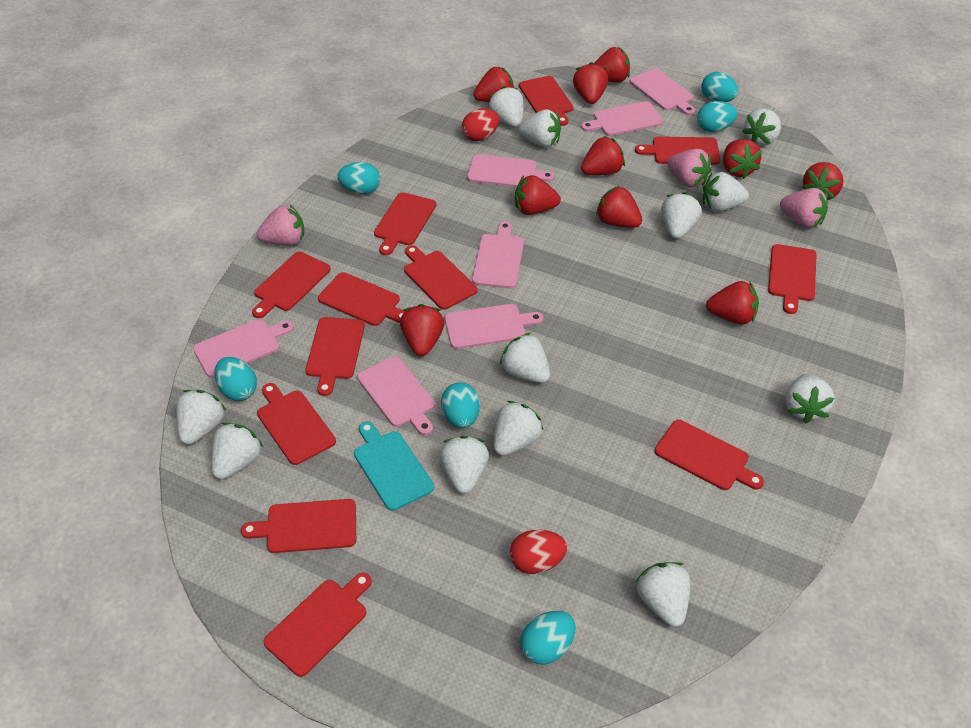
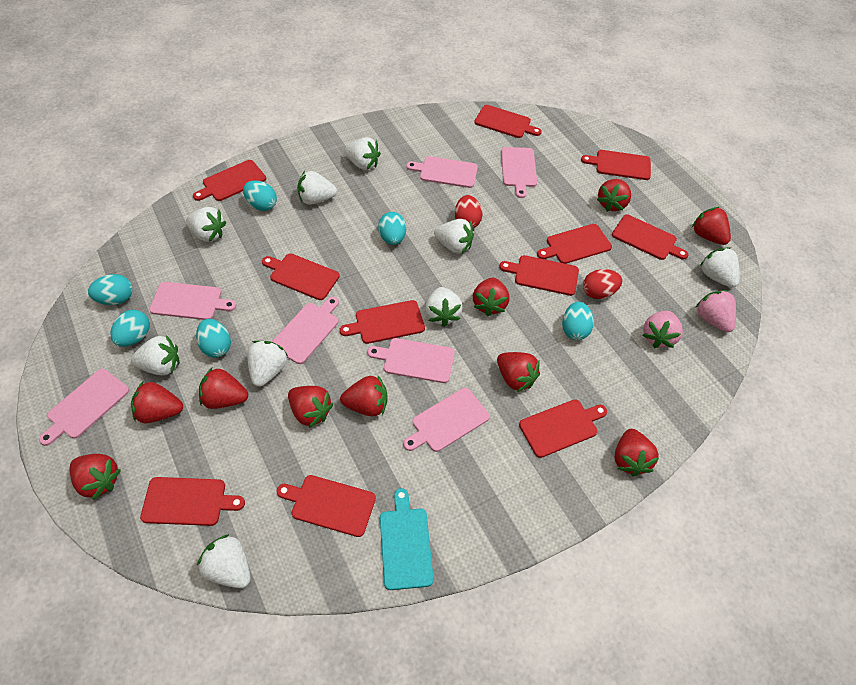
pink strawberry: 3 -> 2
red cutting board: 12 -> 11
white strawberry: 12 -> 9

